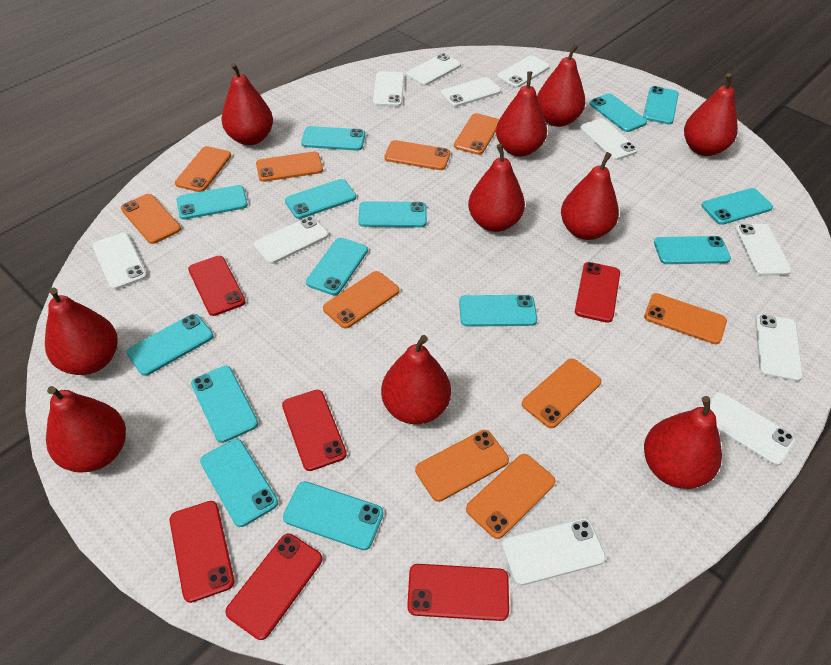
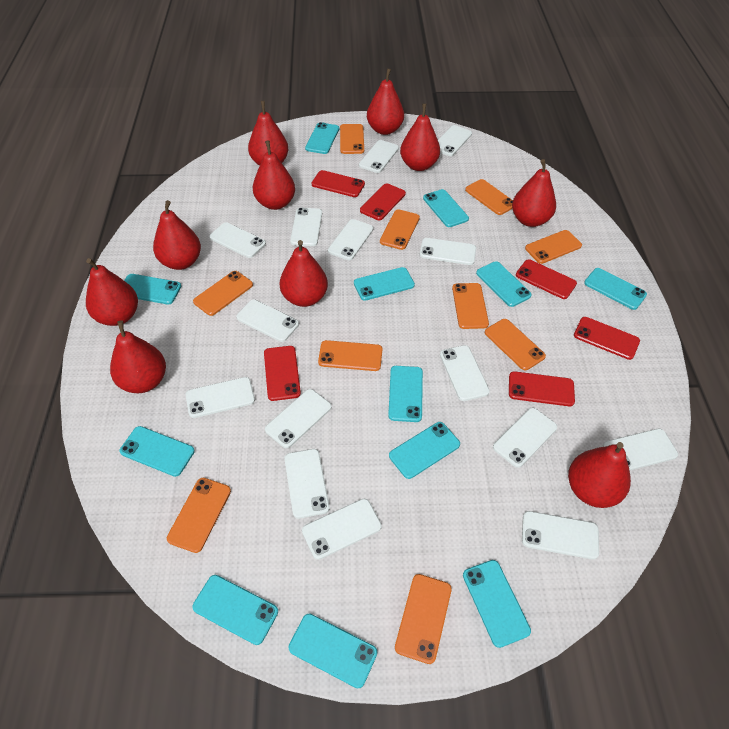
turquoise phone: 14 -> 12
white phone: 11 -> 15

